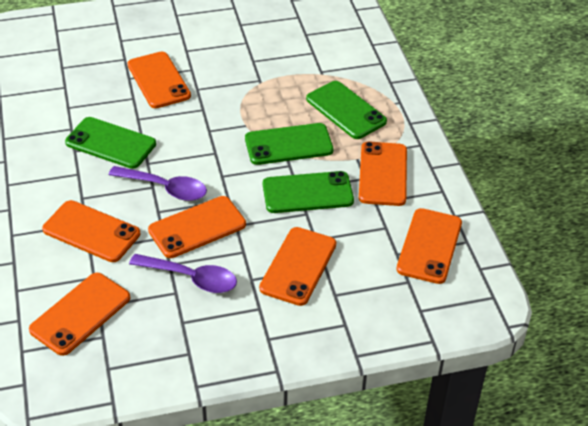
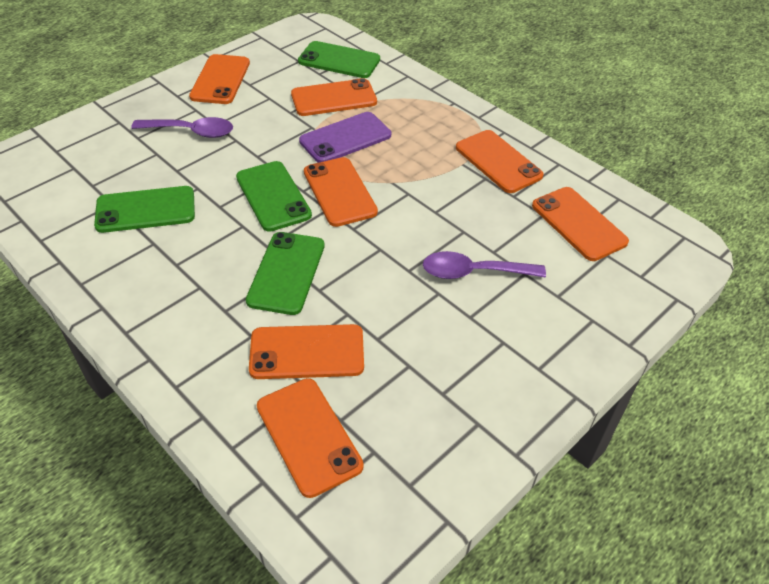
purple phone: 0 -> 1

